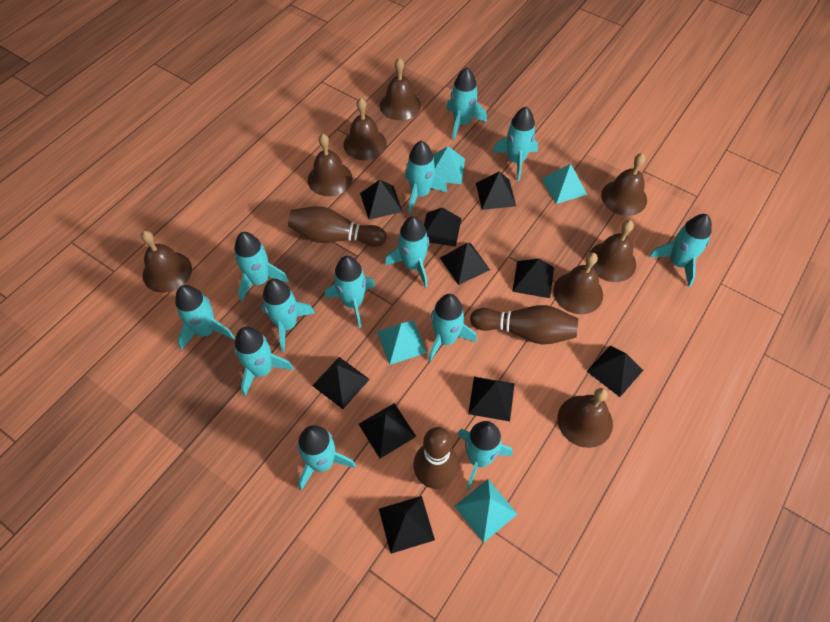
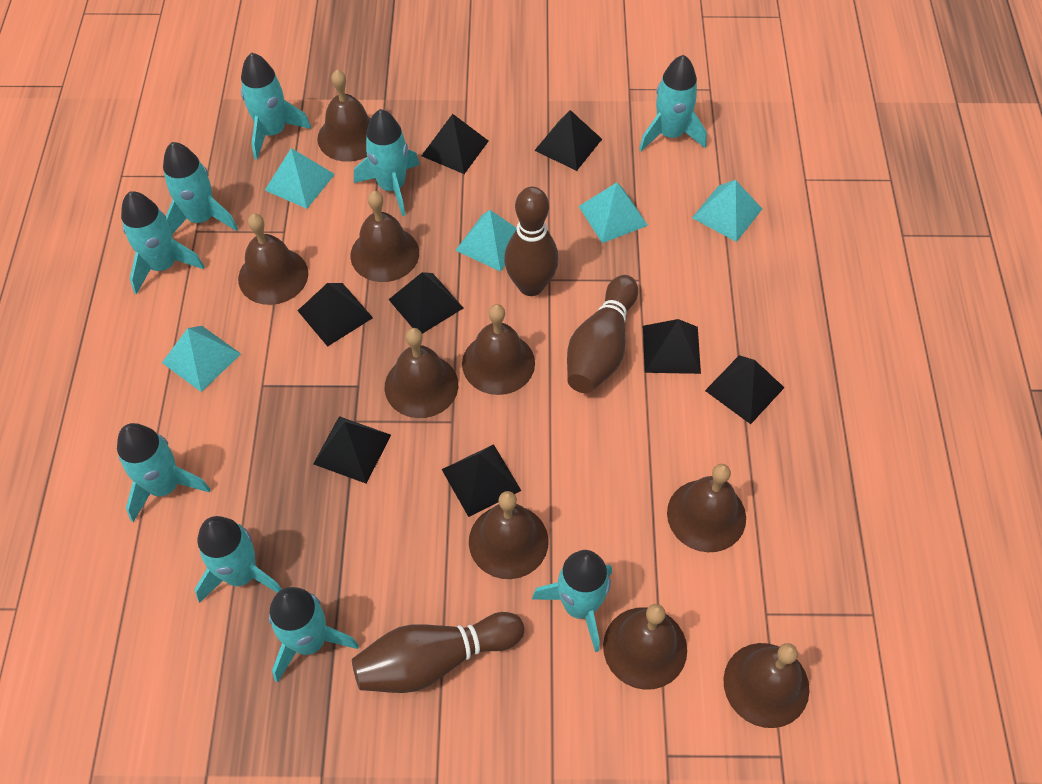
black pyramid: 10 -> 8
brown bell: 8 -> 9
turquoise pyramid: 4 -> 5
turquoise rocket: 13 -> 9

